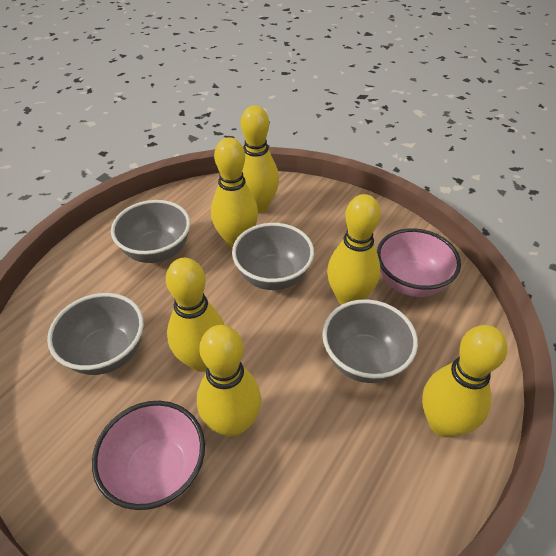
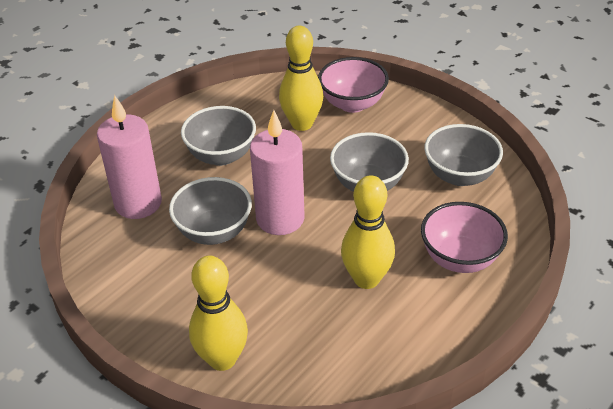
pink candle: 0 -> 2
yellow bowling pin: 6 -> 3

